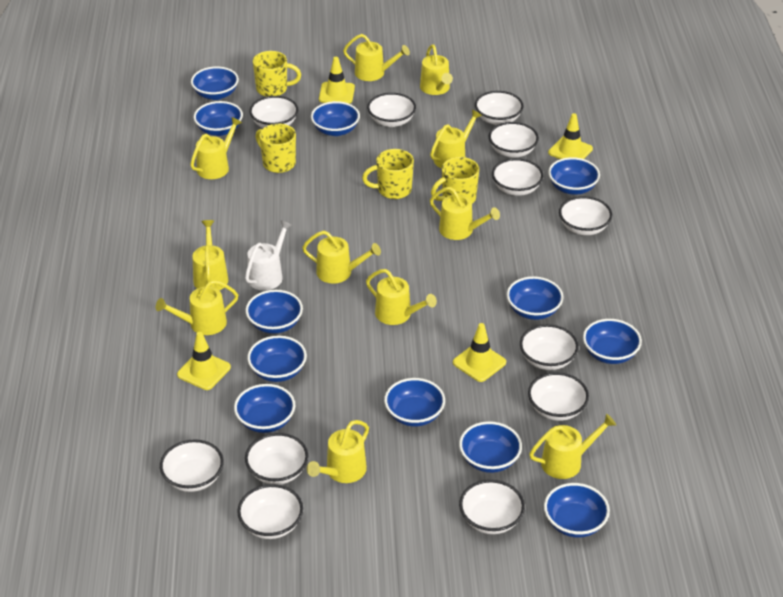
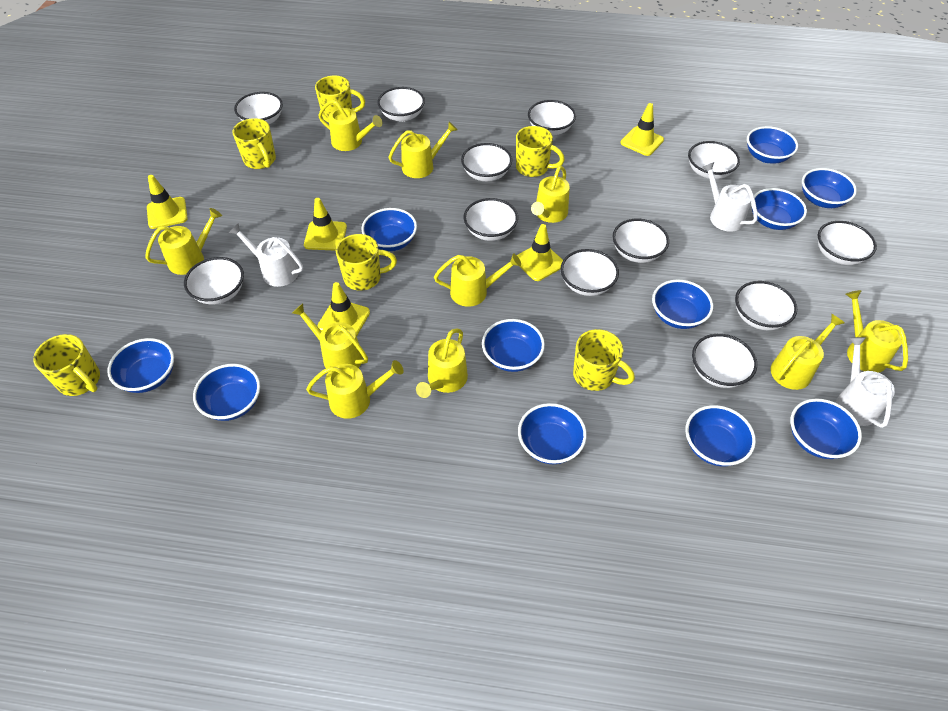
blue bowl: 12 -> 11
white watering can: 1 -> 3
yellow mug: 4 -> 6
yellow traffic cone: 4 -> 5
yellow watering can: 11 -> 10

